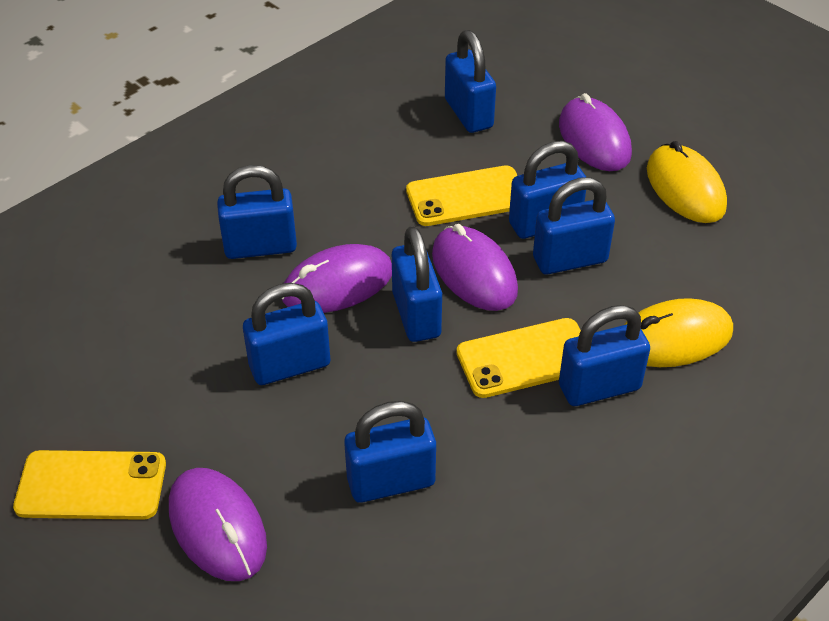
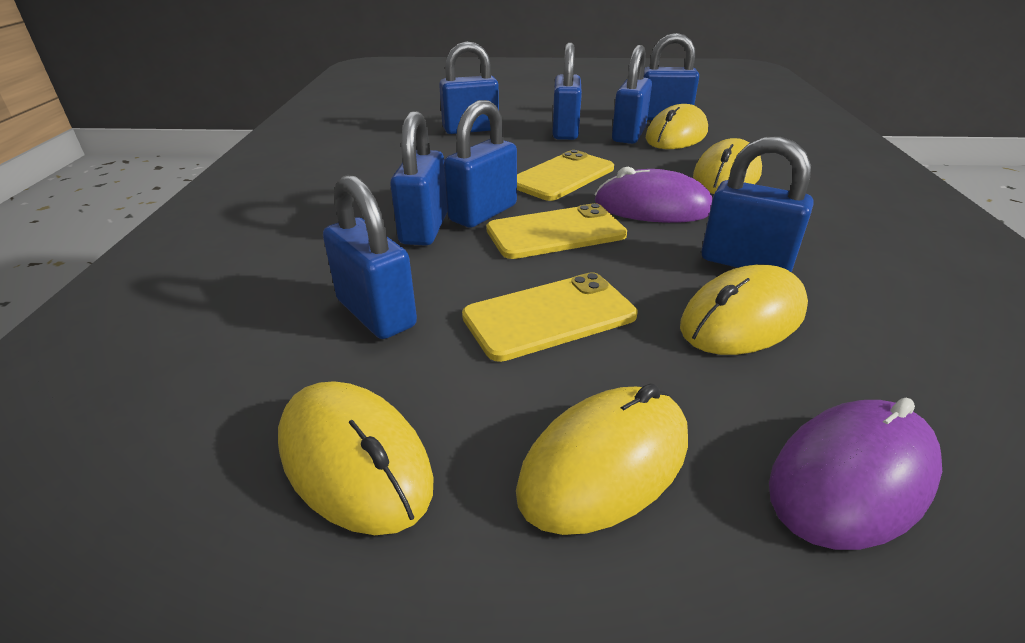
purple mouse: 4 -> 2
yellow mouse: 2 -> 5

